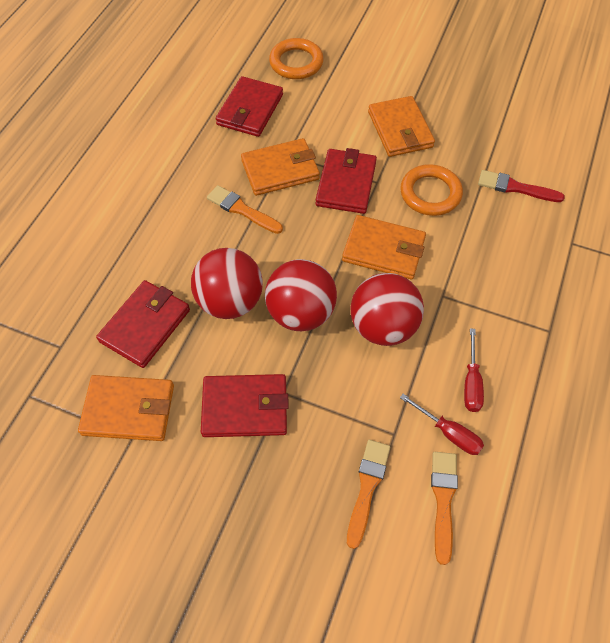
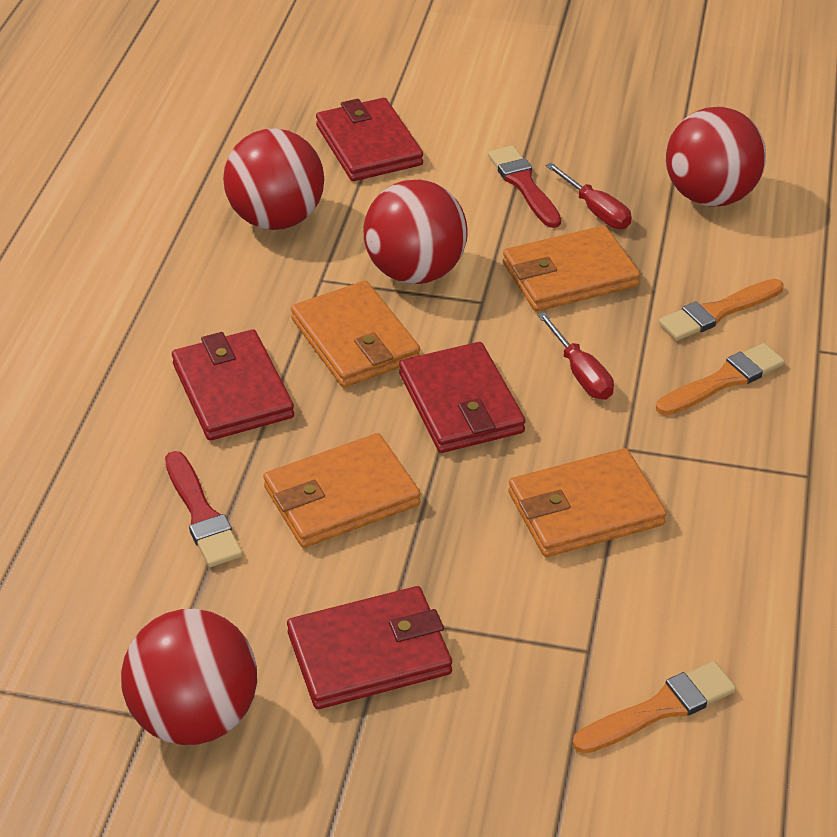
orange ring: 2 -> 0
red ball: 3 -> 4
red brush: 1 -> 2

